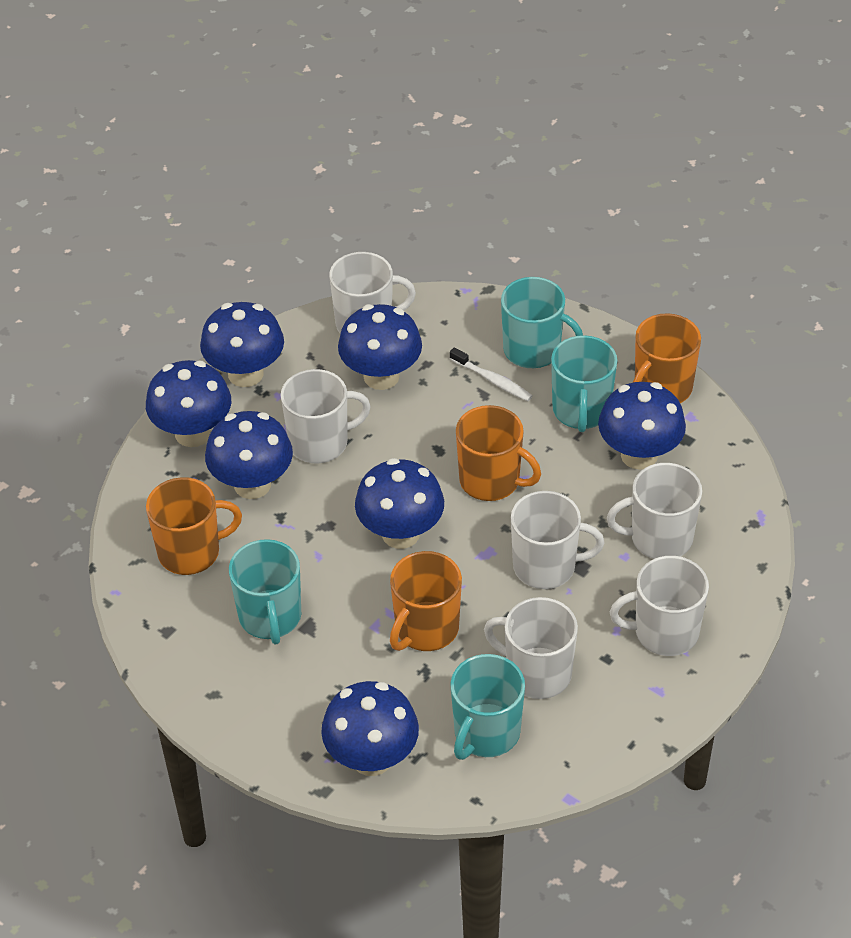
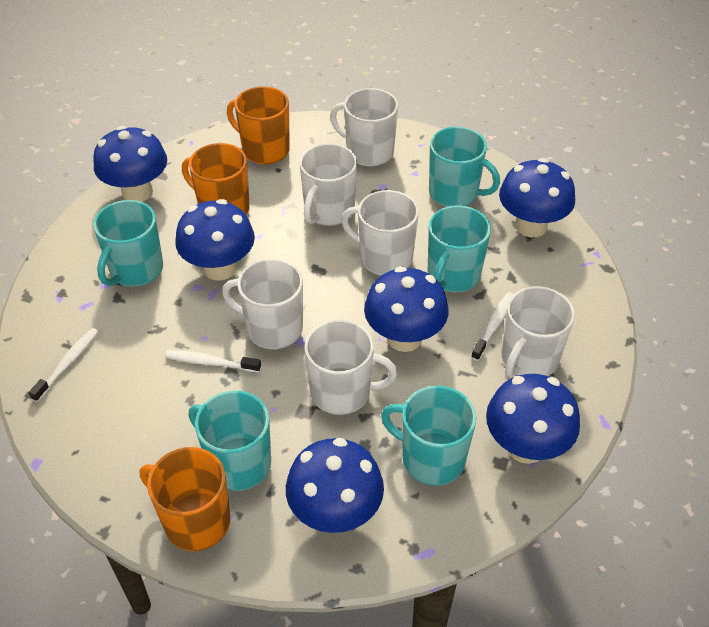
blue mushroom: 7 -> 6
orange mug: 4 -> 3
turquoise mug: 4 -> 5
white toothbrush: 1 -> 3

